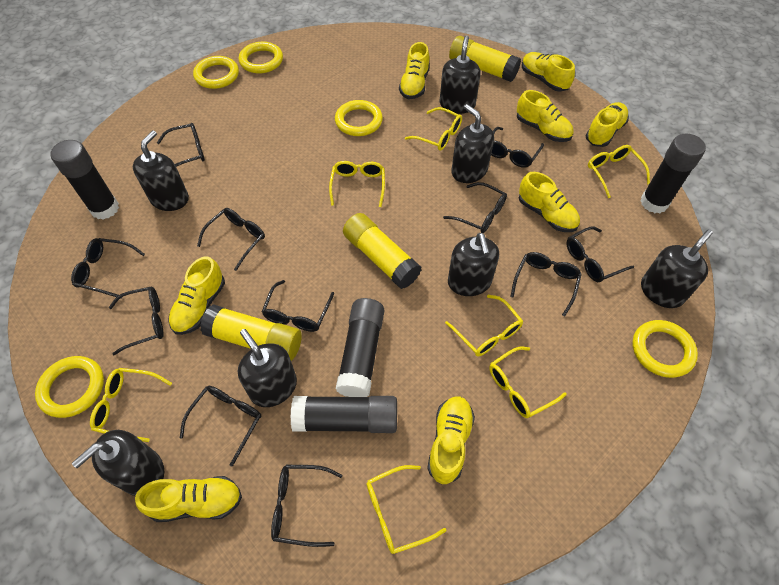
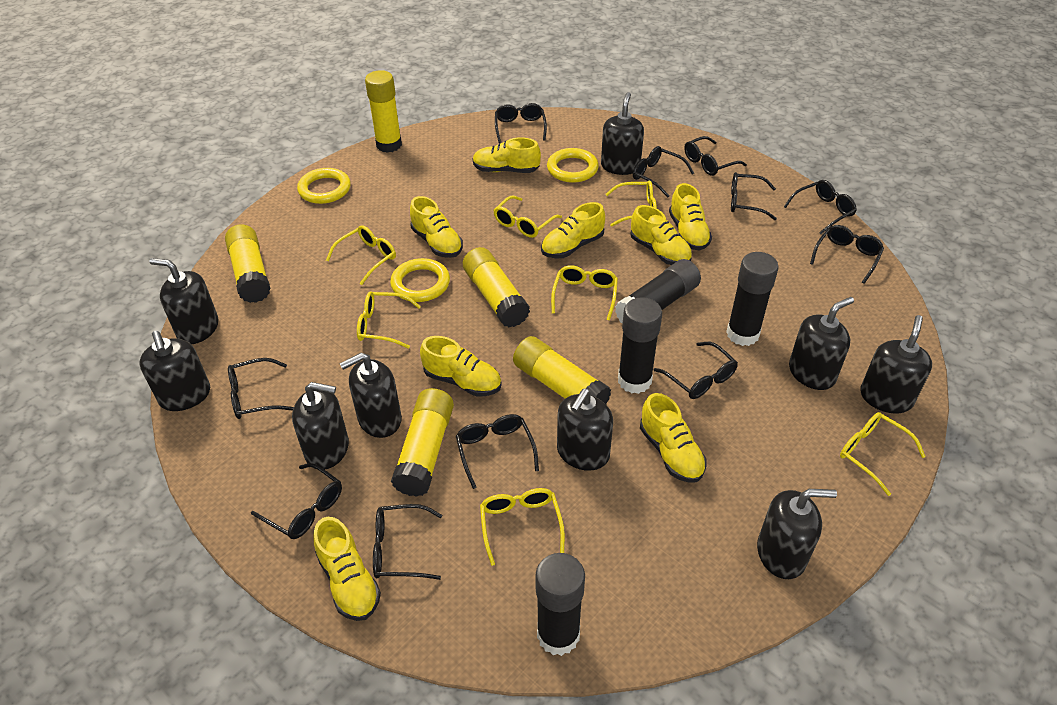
black soap dispenser: 7 -> 9
yellow glue stick: 3 -> 5
yellow ring: 5 -> 3

